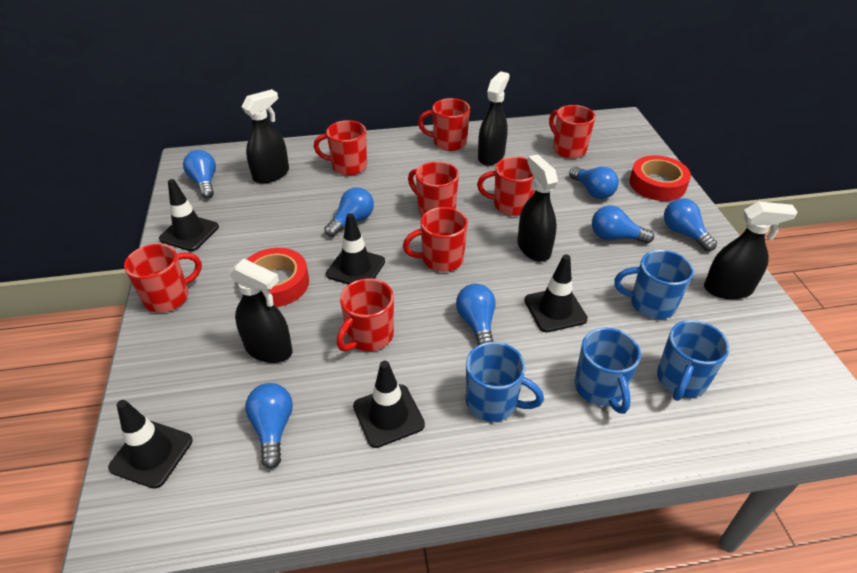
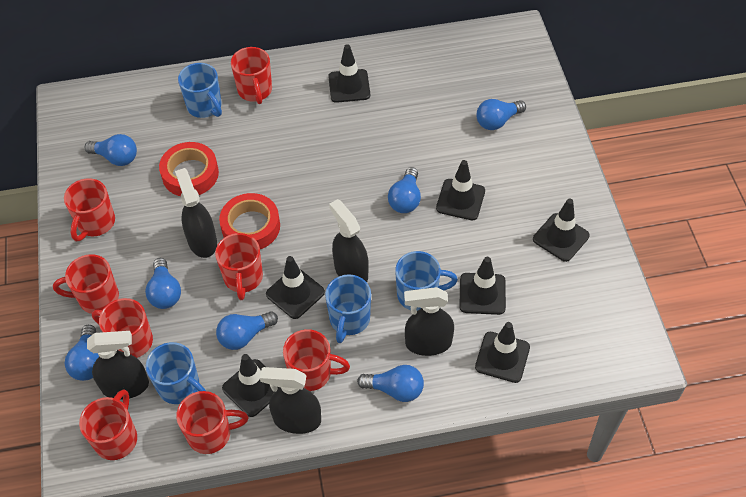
black traffic cone: 5 -> 7

